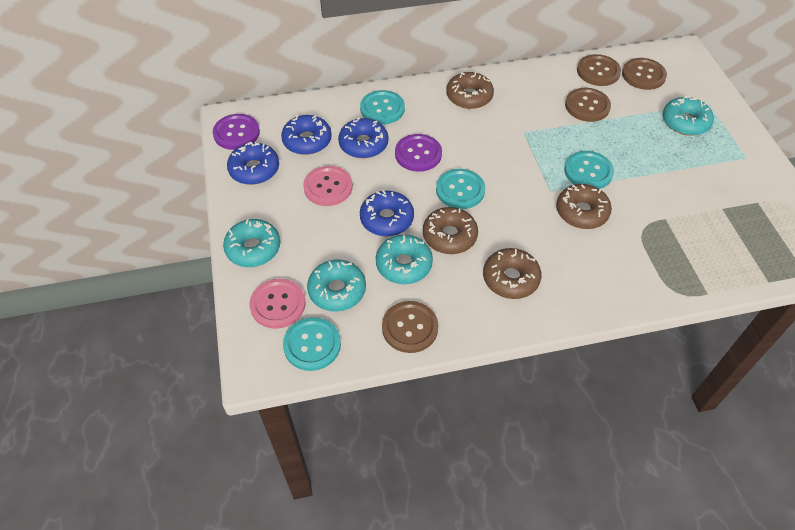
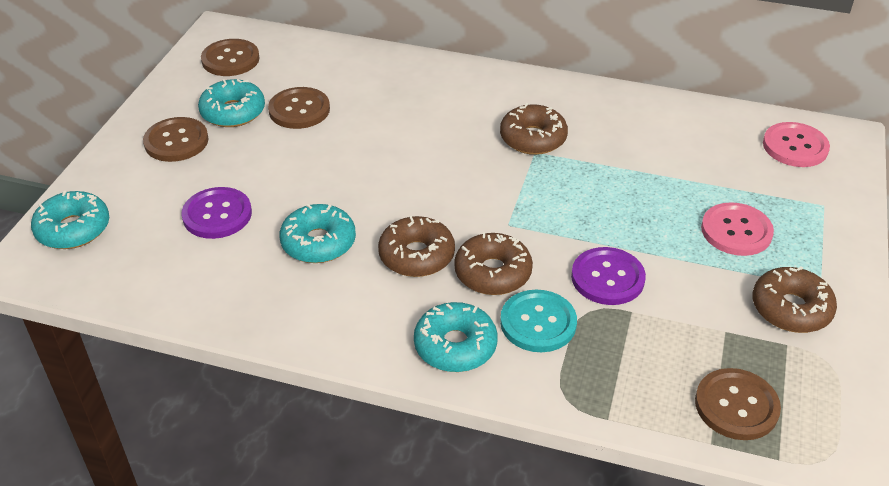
blue donut: 4 -> 0
turquoise button: 4 -> 1

